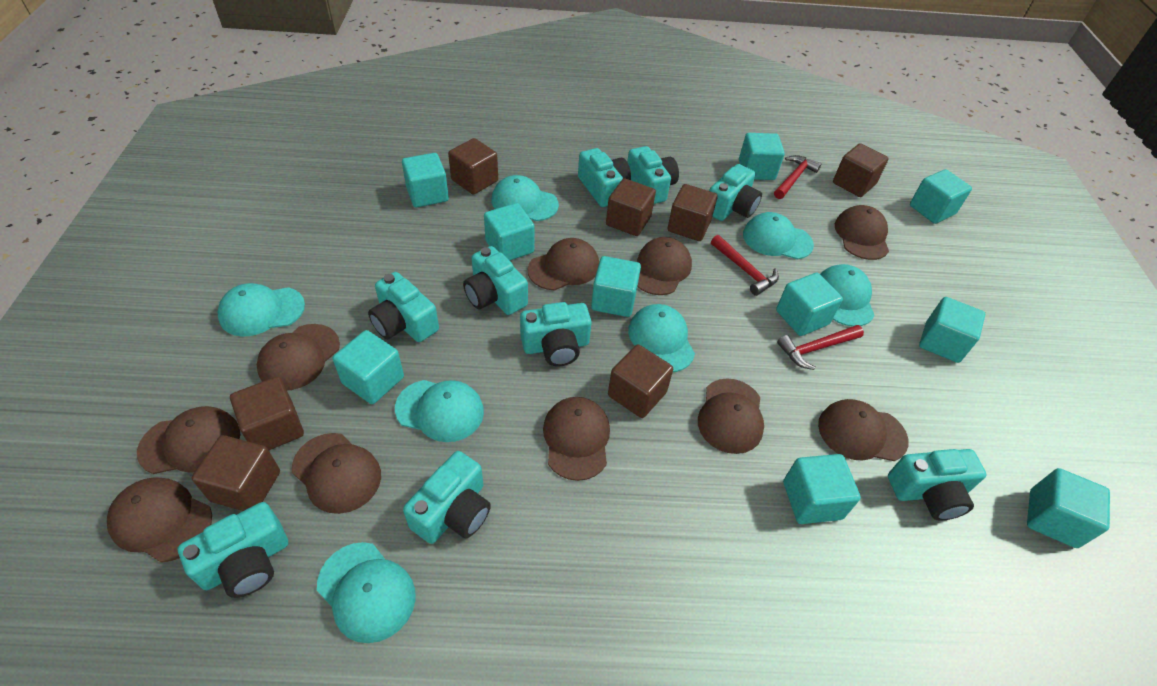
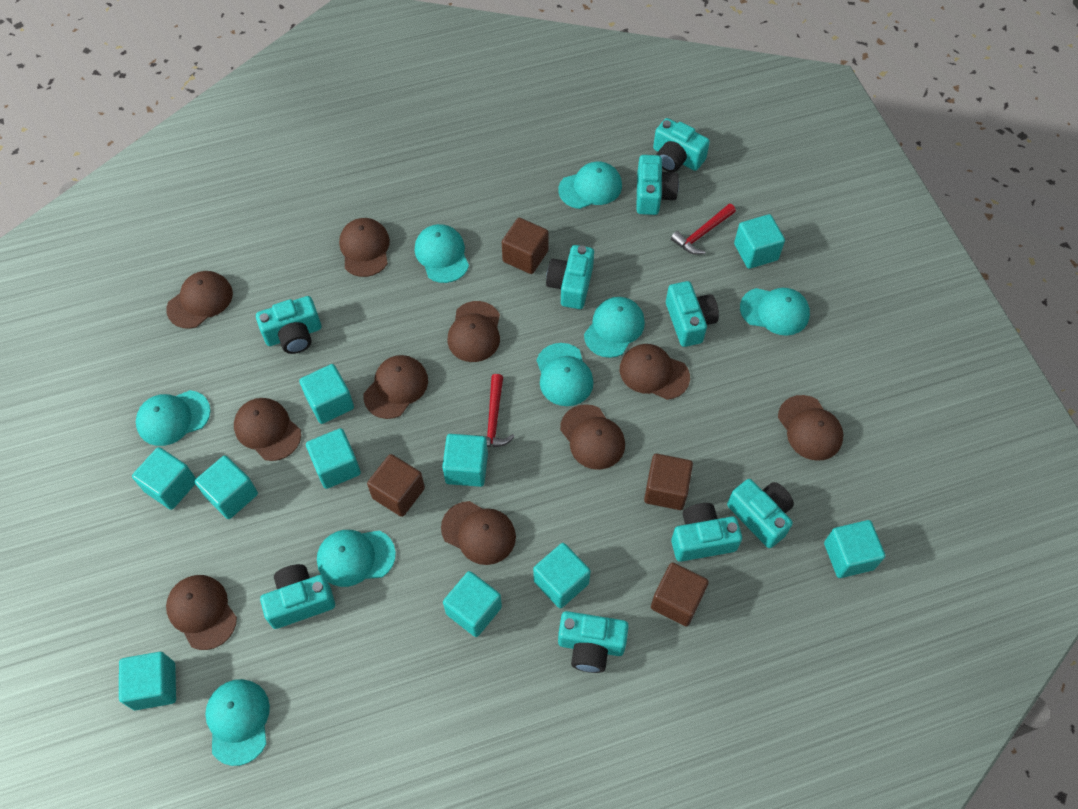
brown cube: 7 -> 4
red hammer: 3 -> 2
turquoise cap: 7 -> 8

